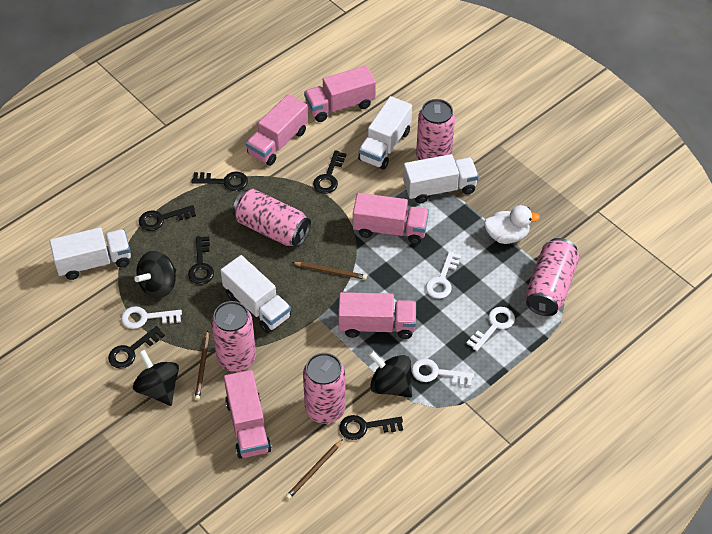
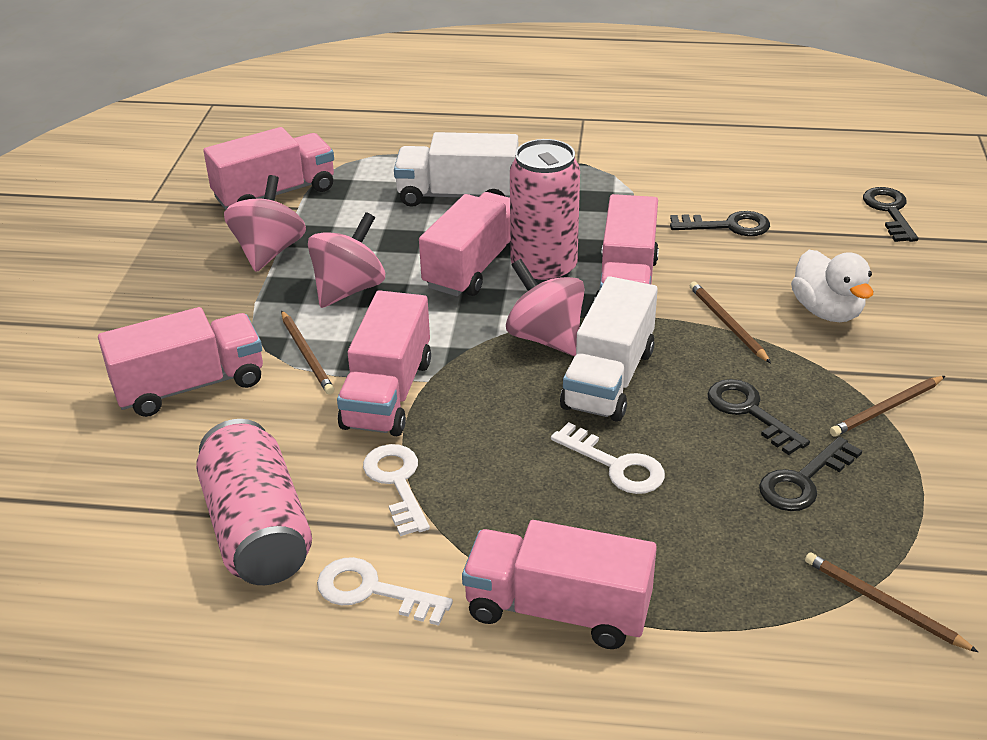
black key: 6 -> 4
black spinning top: 3 -> 0
brown pencil: 3 -> 4
pink can: 5 -> 2
pink spinning top: 0 -> 3
pink truck: 5 -> 6
white key: 4 -> 3
white truck: 4 -> 2

